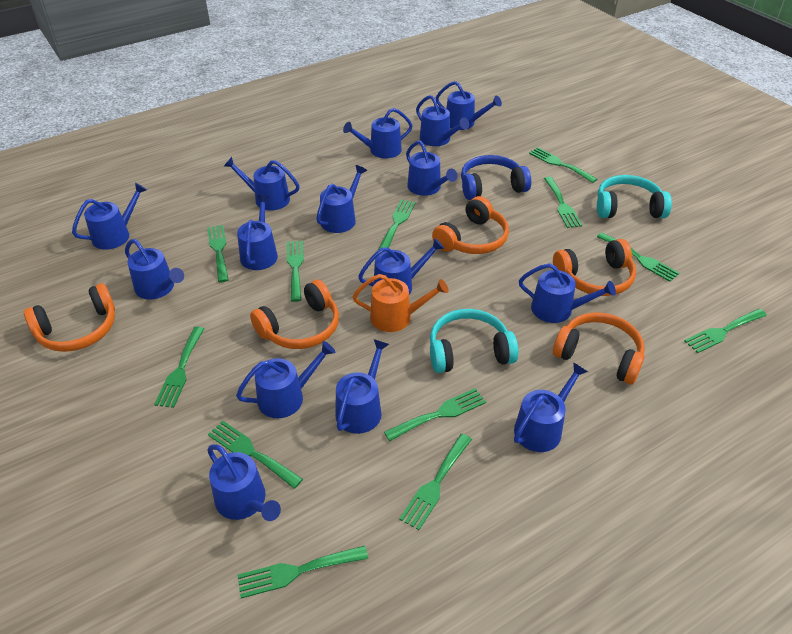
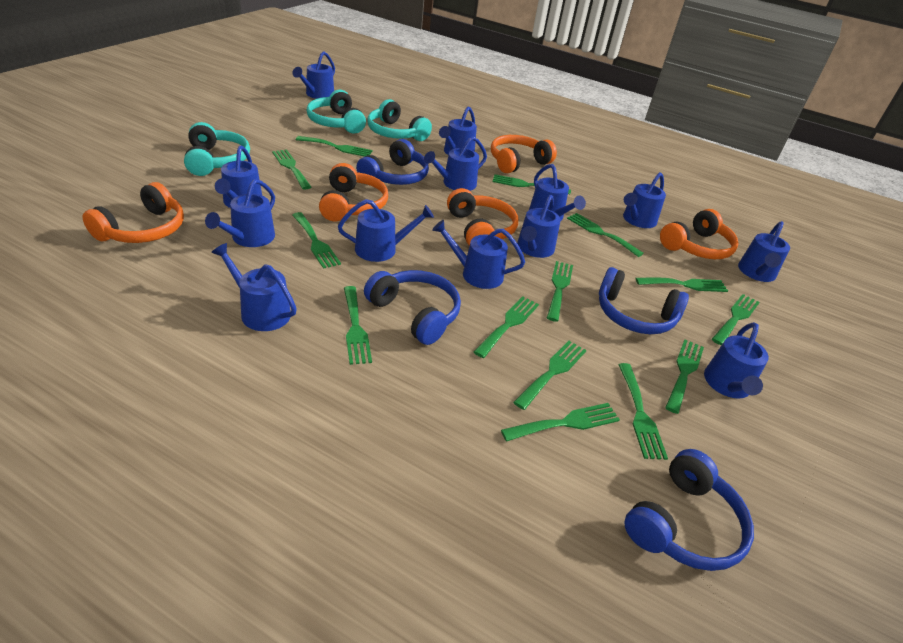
blue headphones: 1 -> 4
blue watering can: 15 -> 13
green fork: 12 -> 14
orange watering can: 1 -> 0
turquoise headphones: 2 -> 3

